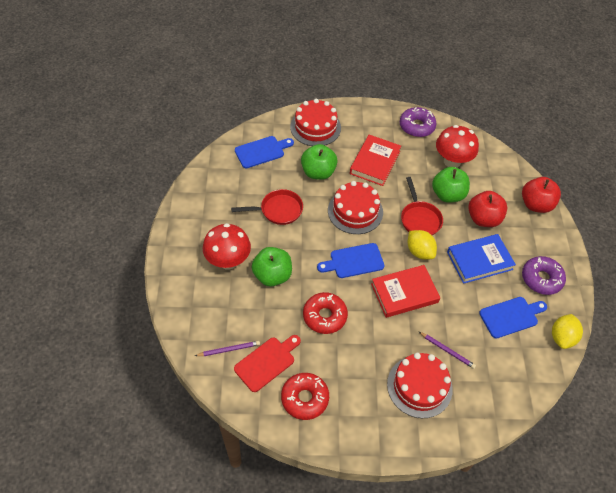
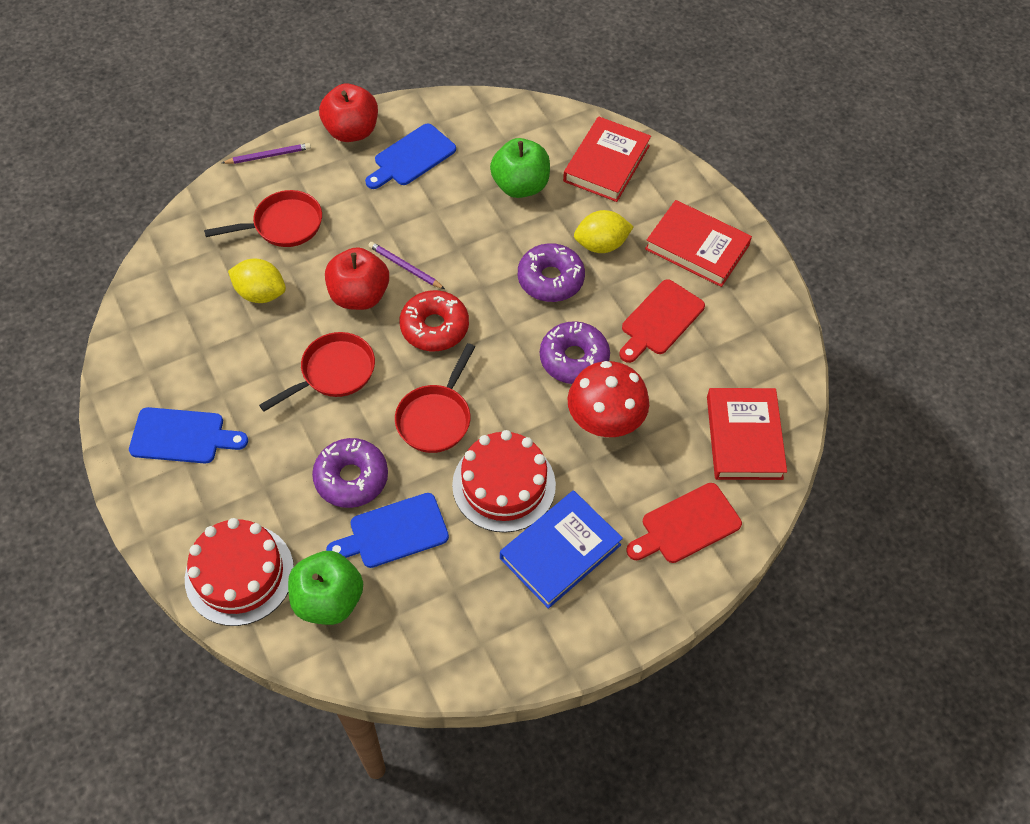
green apple: 3 -> 2
purple donut: 2 -> 3
red book: 2 -> 3
red cake: 3 -> 2
red cutting board: 1 -> 2
red donut: 2 -> 1
red mushroom: 2 -> 1
red pan: 2 -> 3

